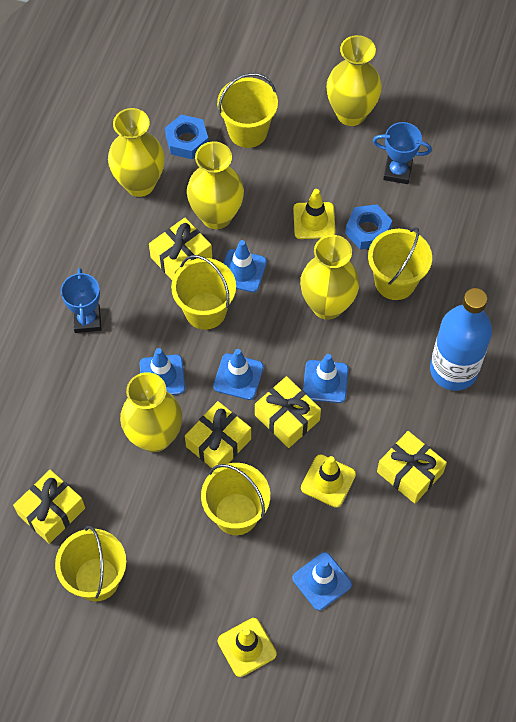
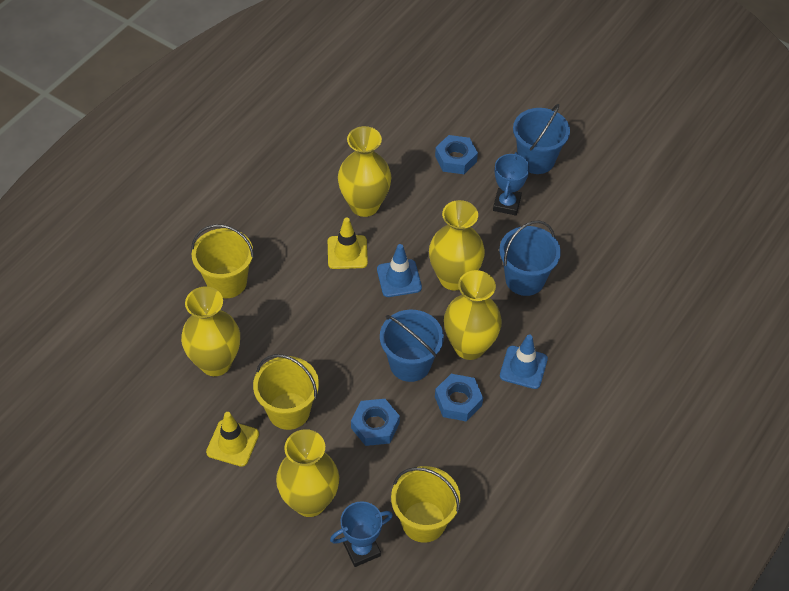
blue bottle: 1 -> 0
blue bucket: 0 -> 3
blue nut: 2 -> 3
blue traffic cone: 5 -> 2
yellow bucket: 5 -> 3
yellow gift: 5 -> 0
yellow traffic cone: 3 -> 2

